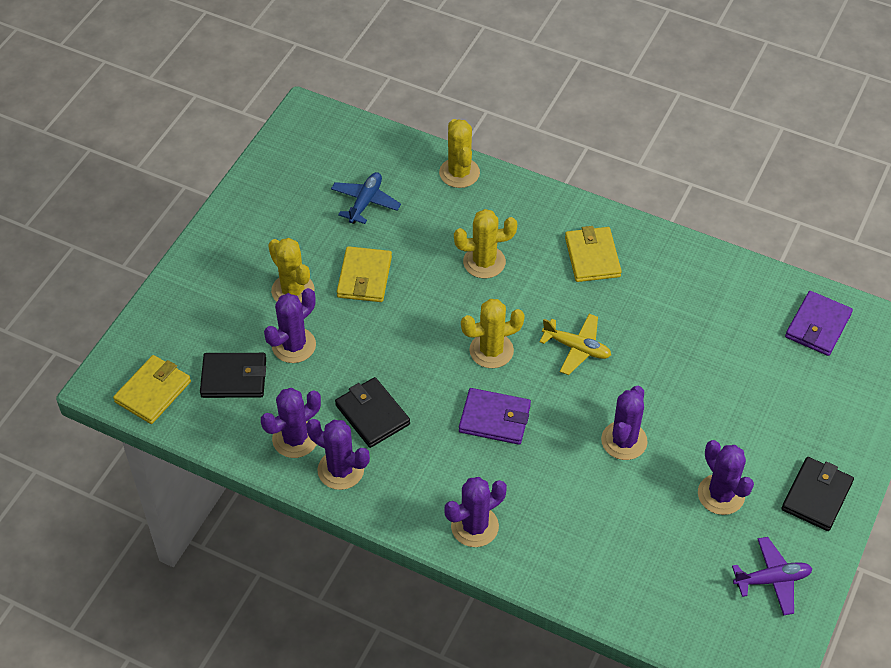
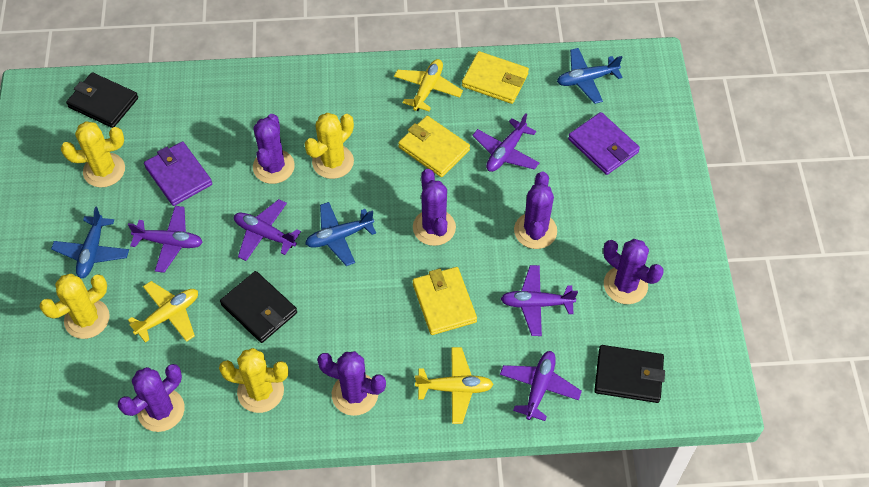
blue plane: 1 -> 3
purple plane: 1 -> 5
yellow plane: 1 -> 3

